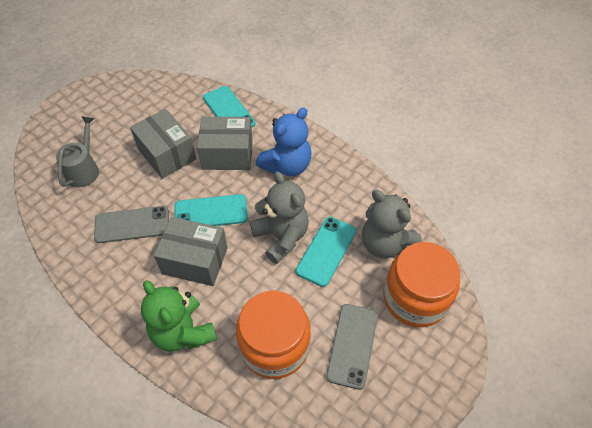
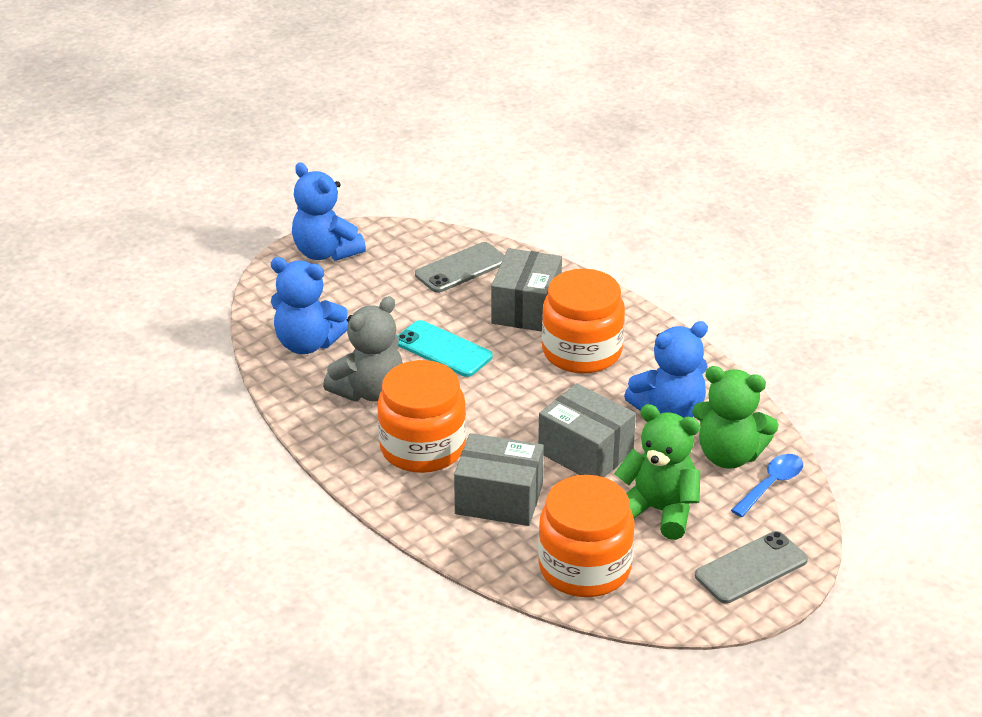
blue spoon: 0 -> 1
blue teddy bear: 1 -> 3
green teddy bear: 1 -> 2
grey teddy bear: 2 -> 1
grey watering can: 1 -> 0
orange jar: 2 -> 3
turquoise phone: 3 -> 1

